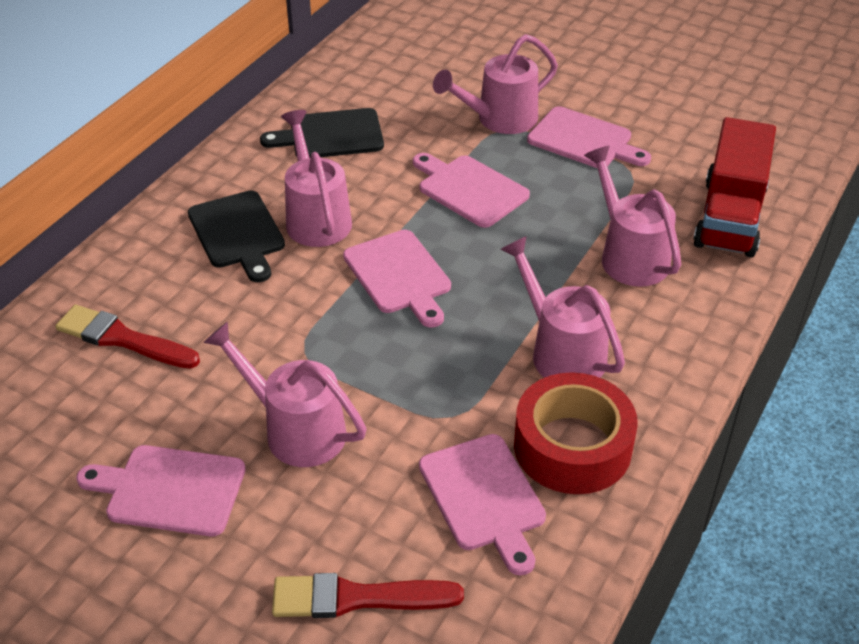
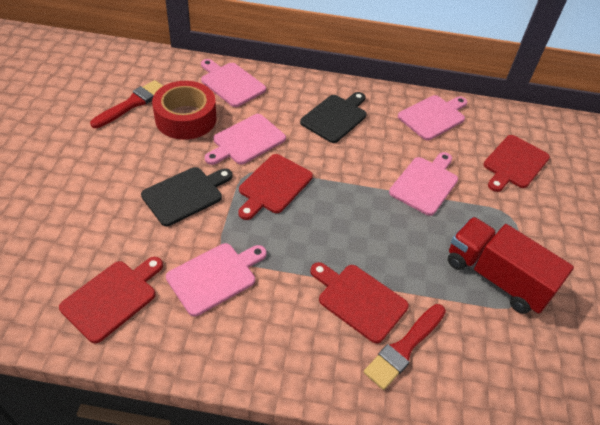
pink watering can: 5 -> 0
red cutting board: 0 -> 4

